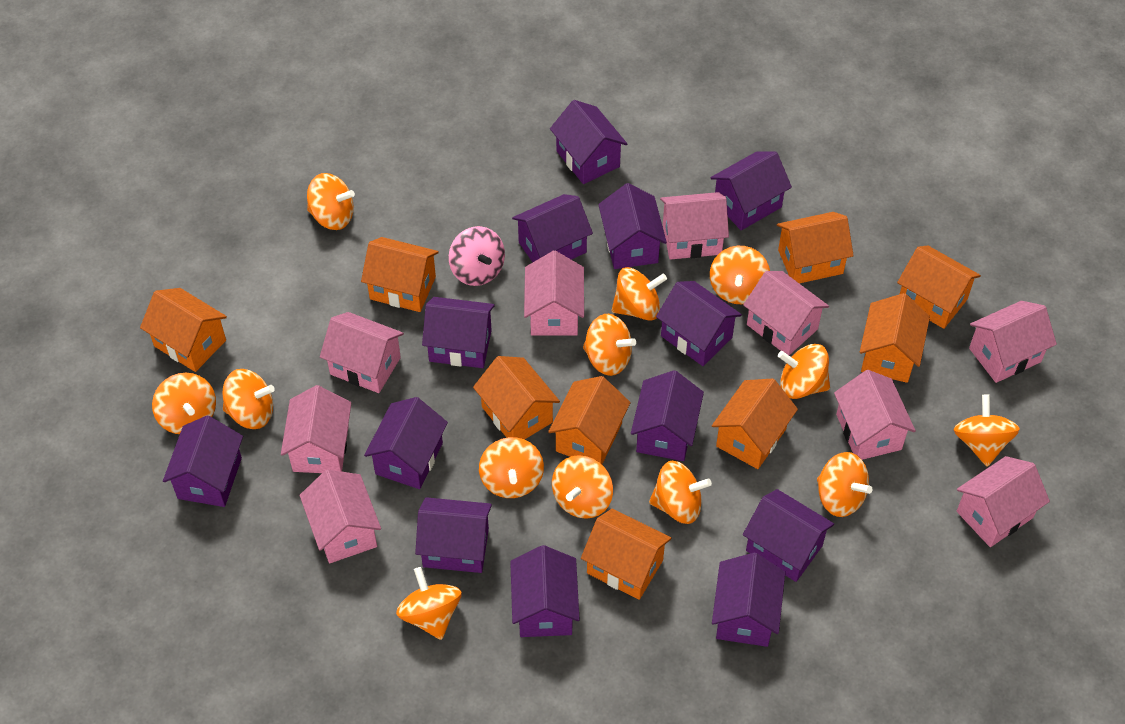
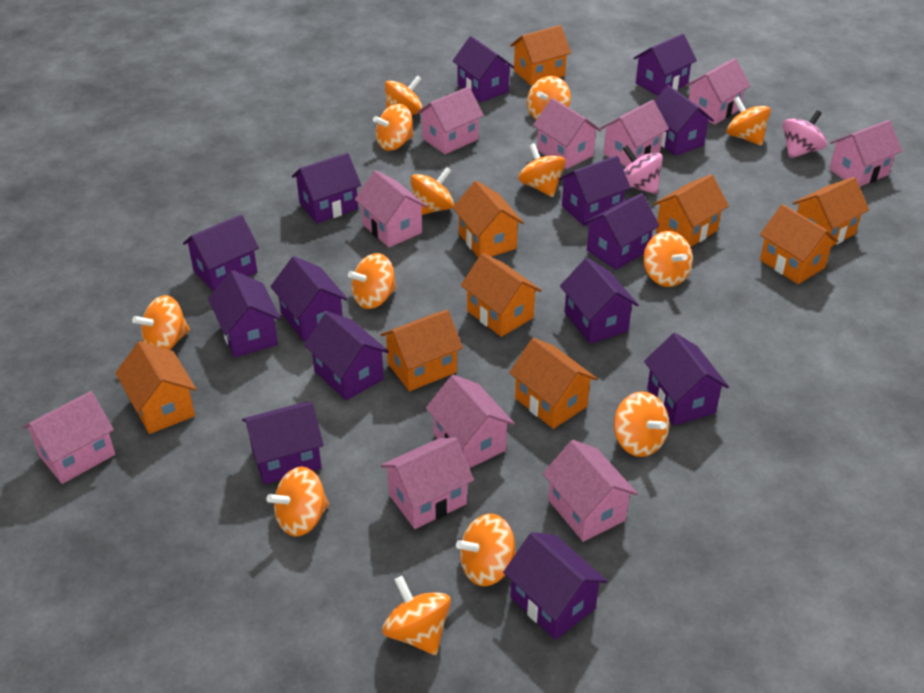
pink house: 9 -> 10
pink spinning top: 1 -> 2
purple house: 13 -> 14

